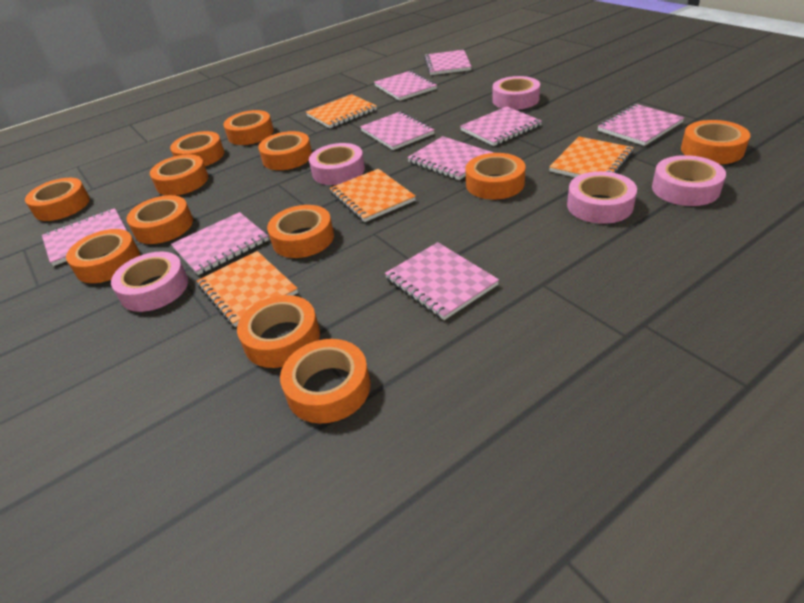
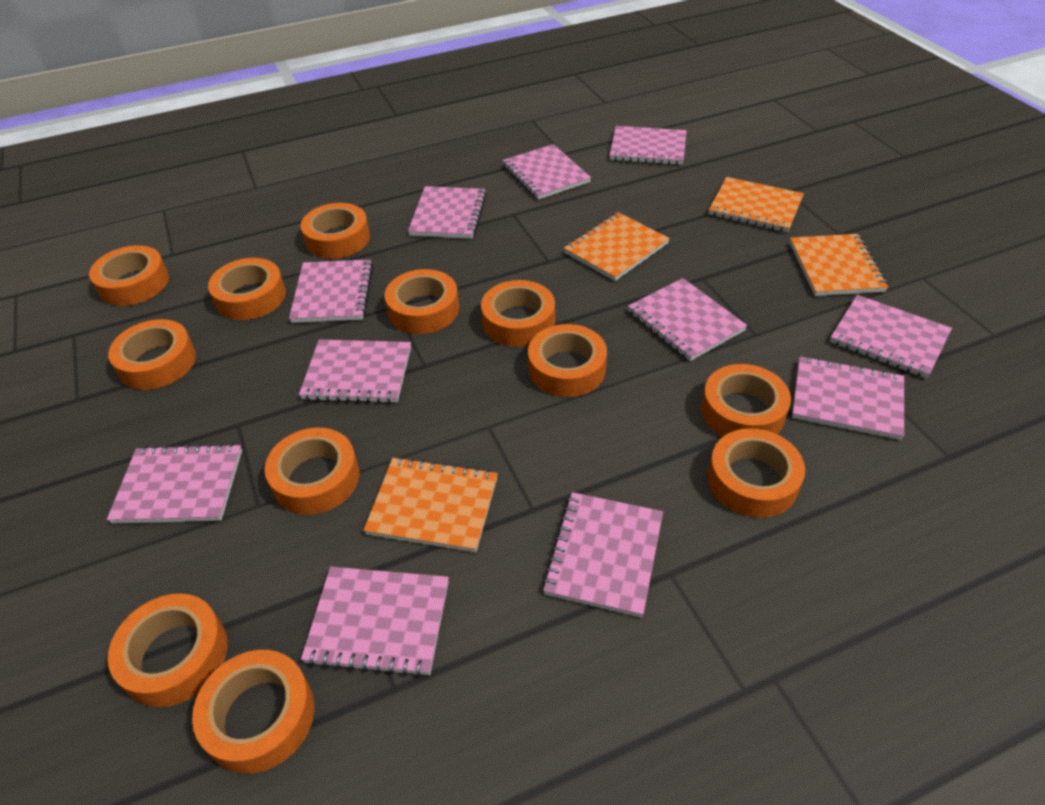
pink notebook: 9 -> 11
pink tape: 5 -> 0

